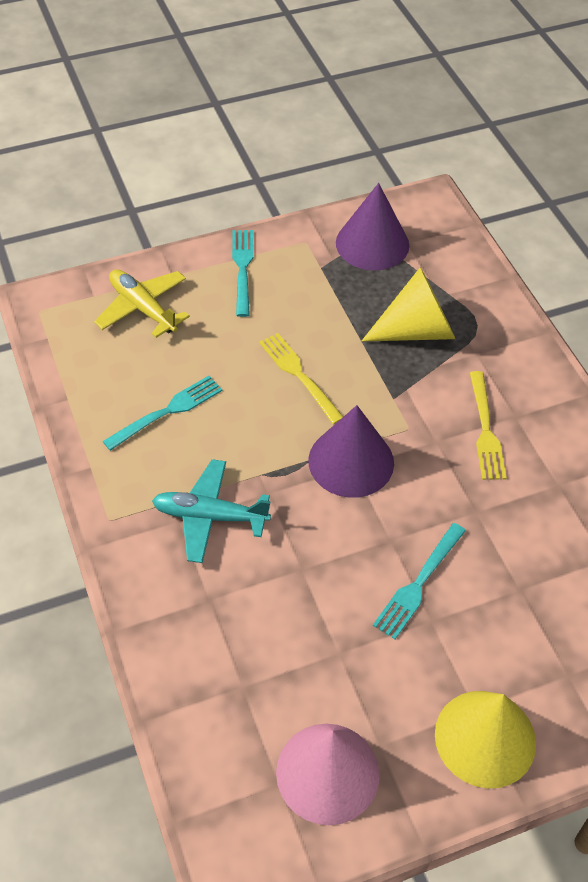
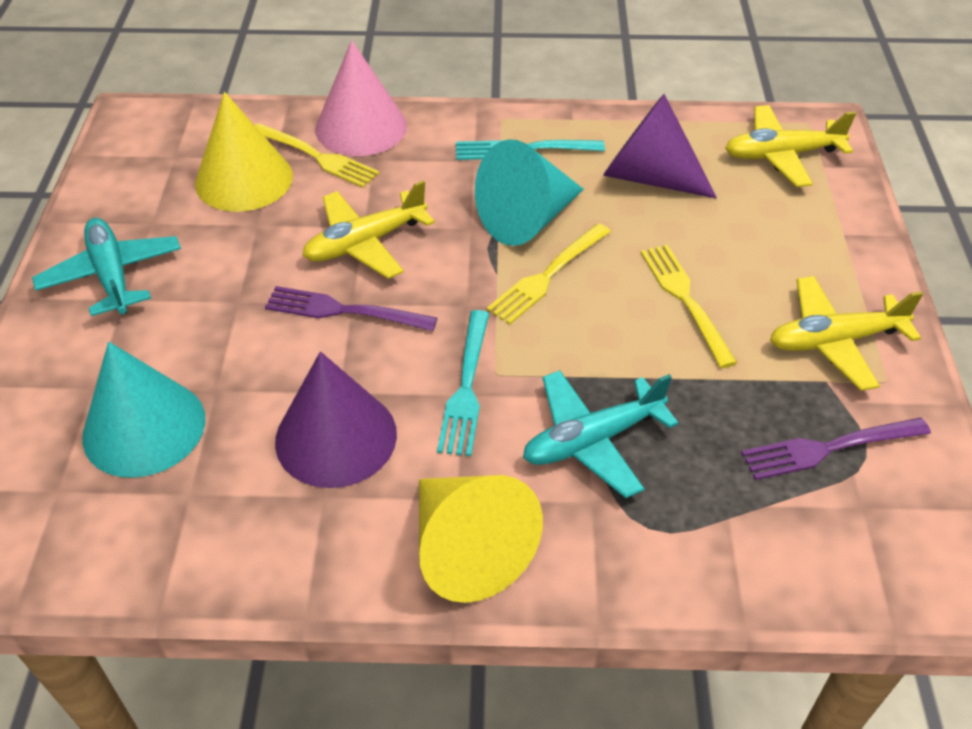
purple fork: 0 -> 2
turquoise cone: 0 -> 2
turquoise fork: 3 -> 2
turquoise plane: 1 -> 2
yellow fork: 2 -> 3
yellow plane: 1 -> 3

